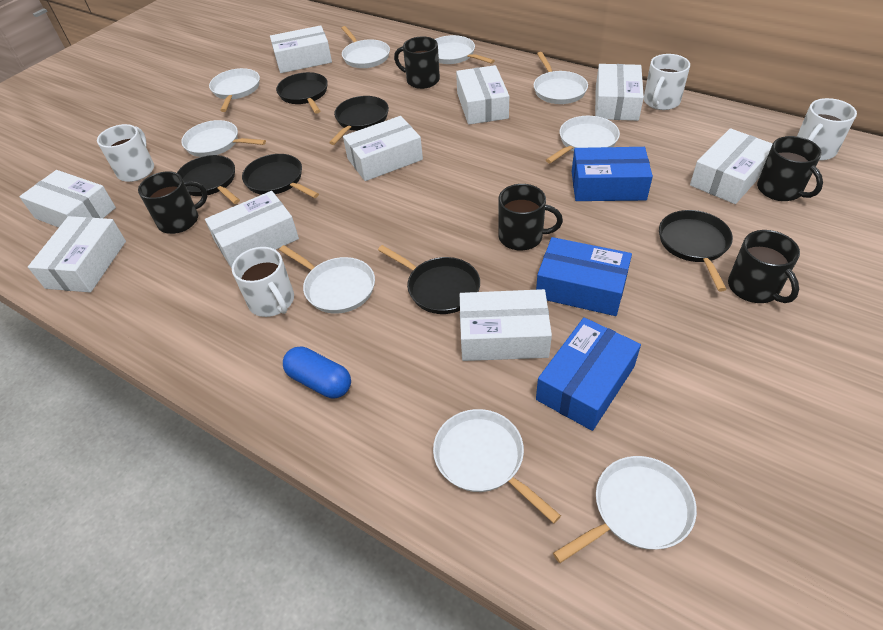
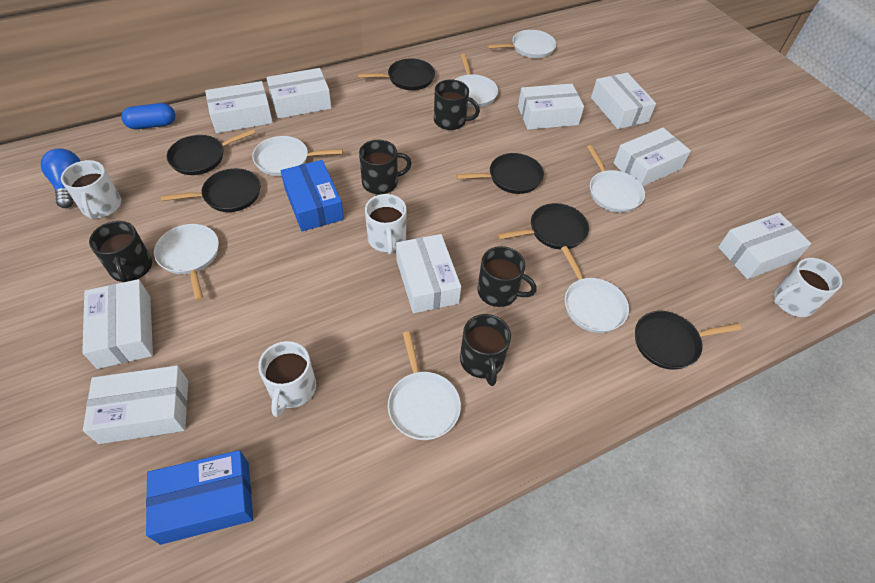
blue box: 3 -> 2
blue light bulb: 0 -> 1
white pan: 9 -> 7

